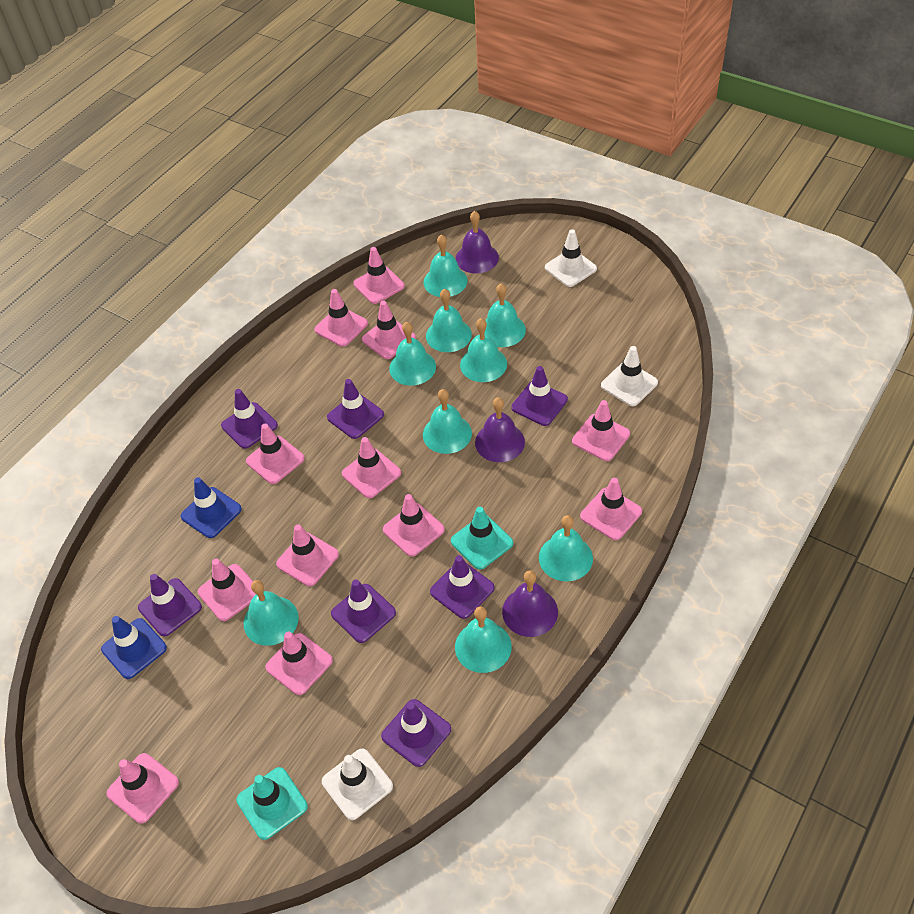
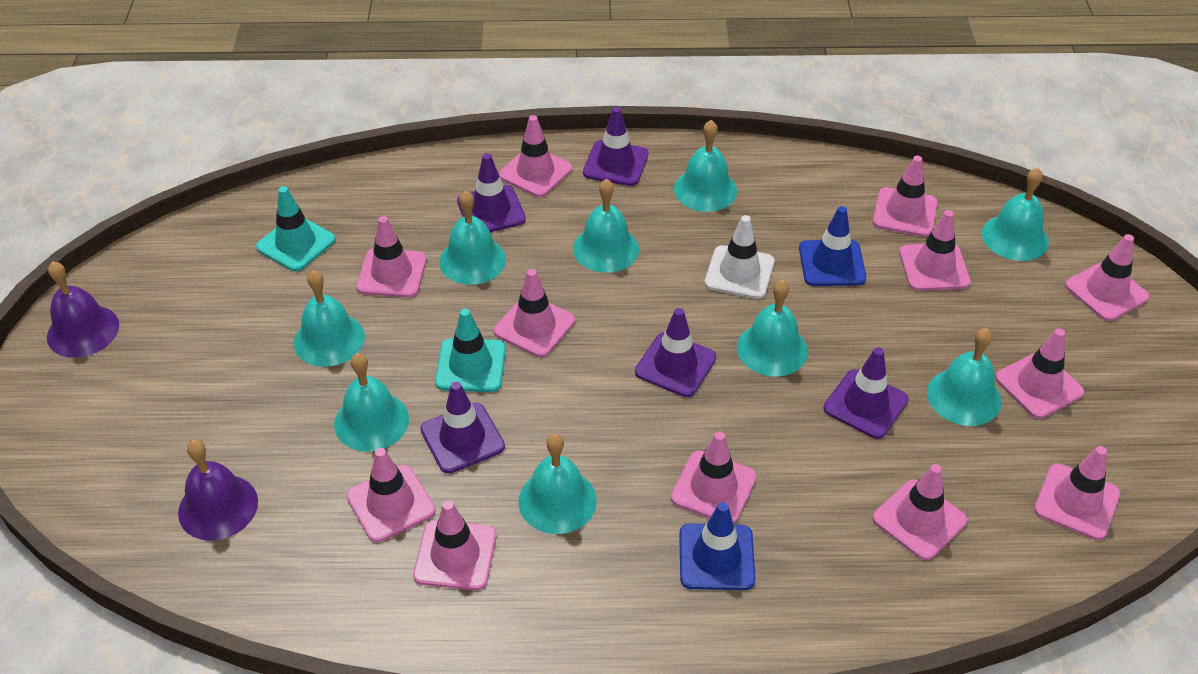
purple bell: 3 -> 2
purple traffic cone: 7 -> 5
white traffic cone: 3 -> 1

